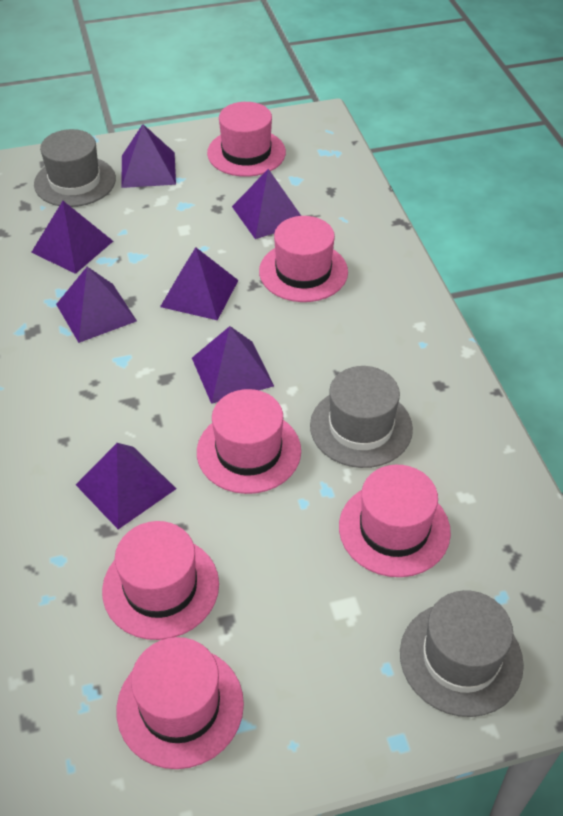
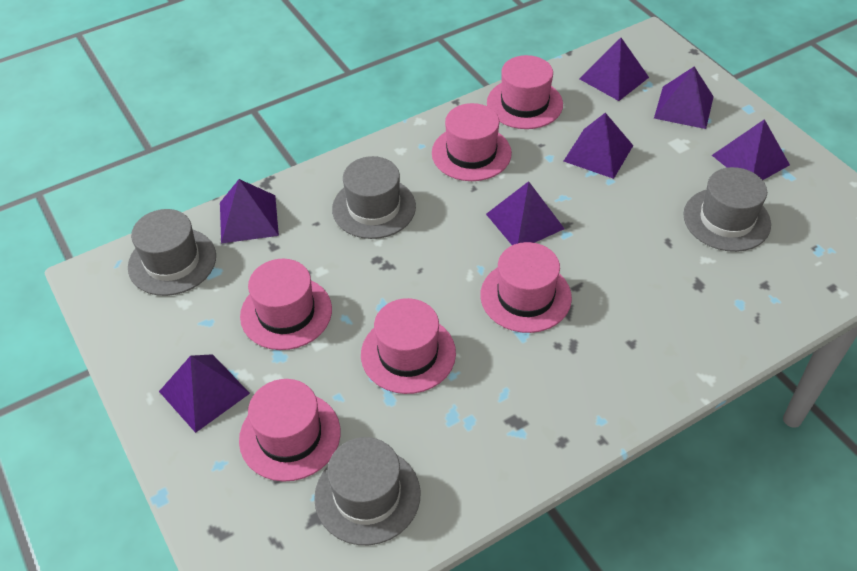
grey hat: 3 -> 4

